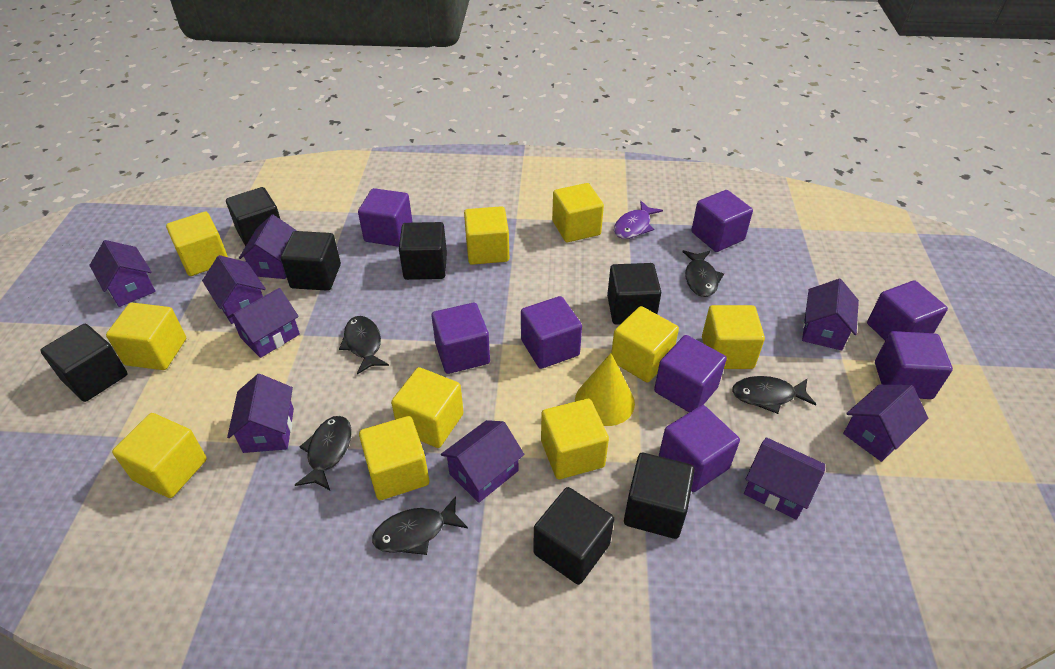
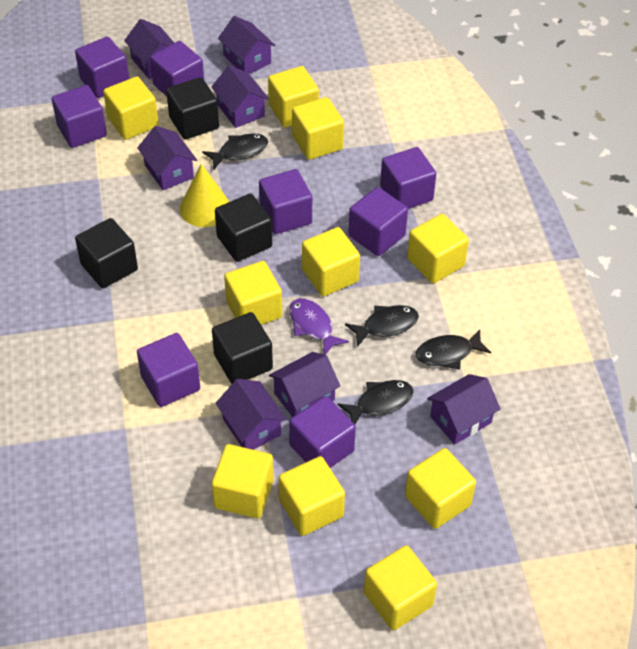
black cube: 7 -> 4
black fish: 5 -> 4
purple house: 9 -> 7

